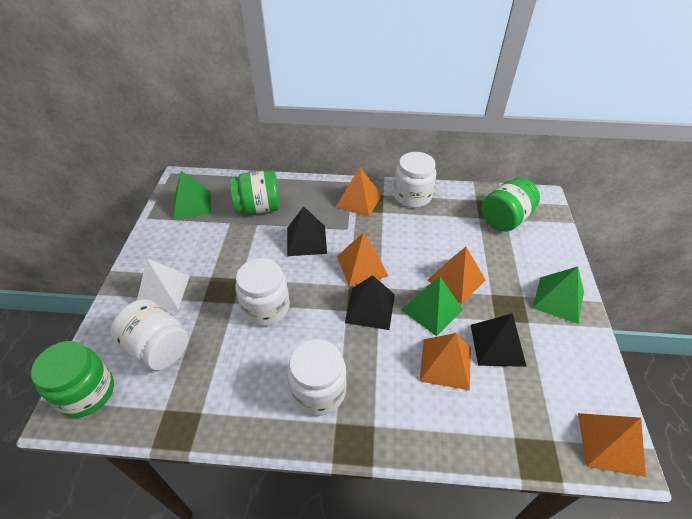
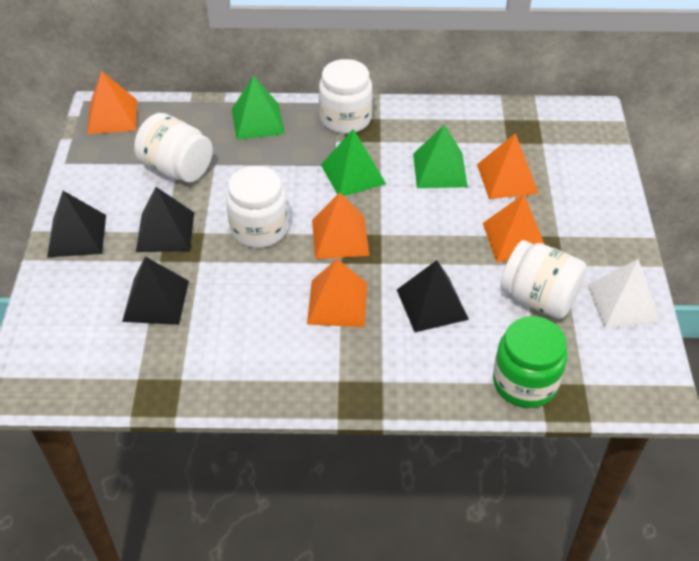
black pyramid: 3 -> 4
green jar: 3 -> 1

